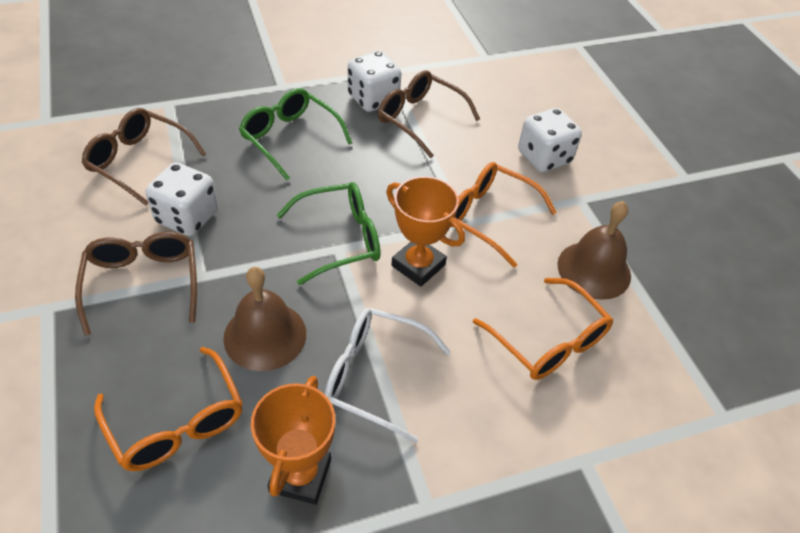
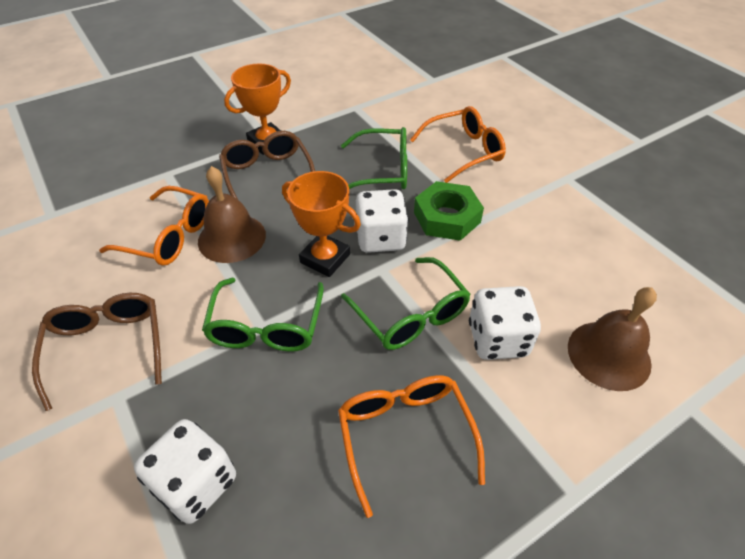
brown glasses: 3 -> 2
green glasses: 2 -> 3
green nut: 0 -> 1
white glasses: 1 -> 0

